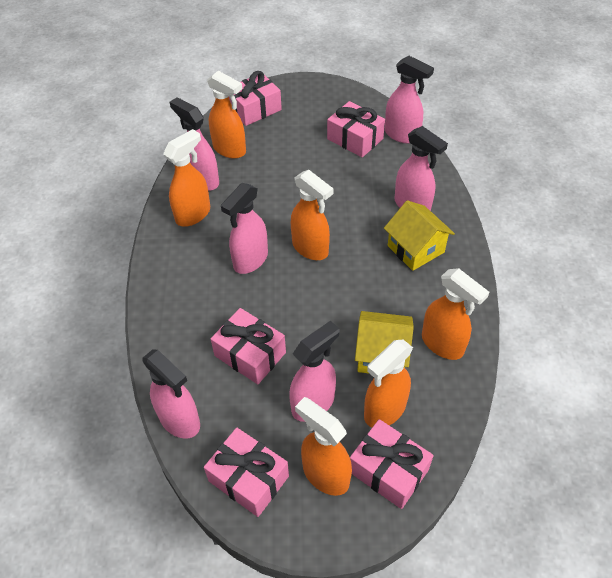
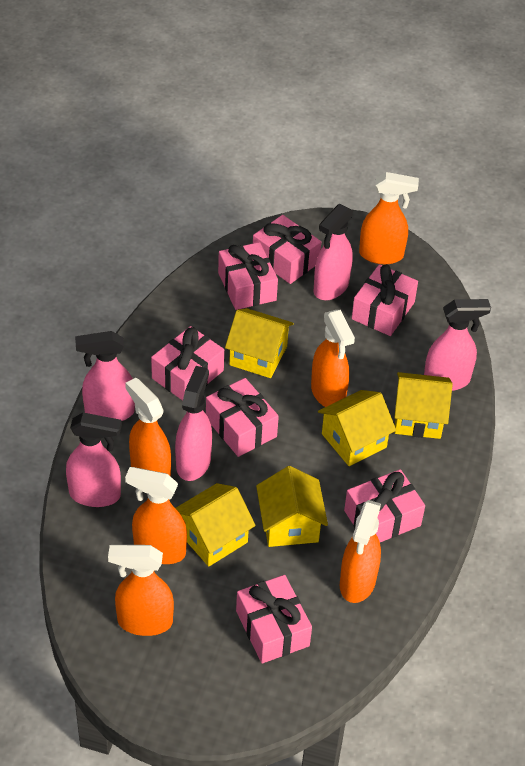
pink gift: 5 -> 7
pink spray bottle: 6 -> 5
yellow house: 2 -> 5

